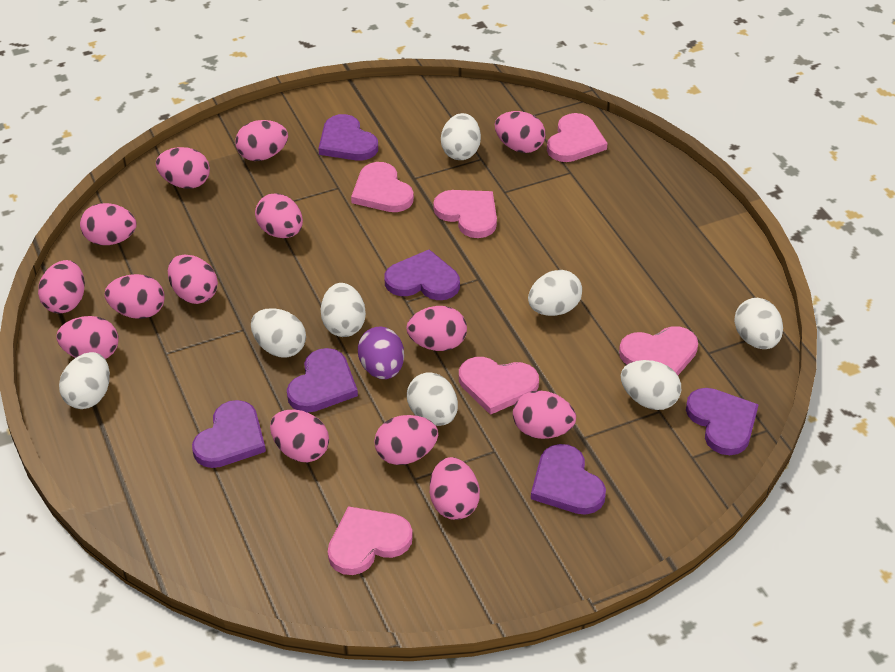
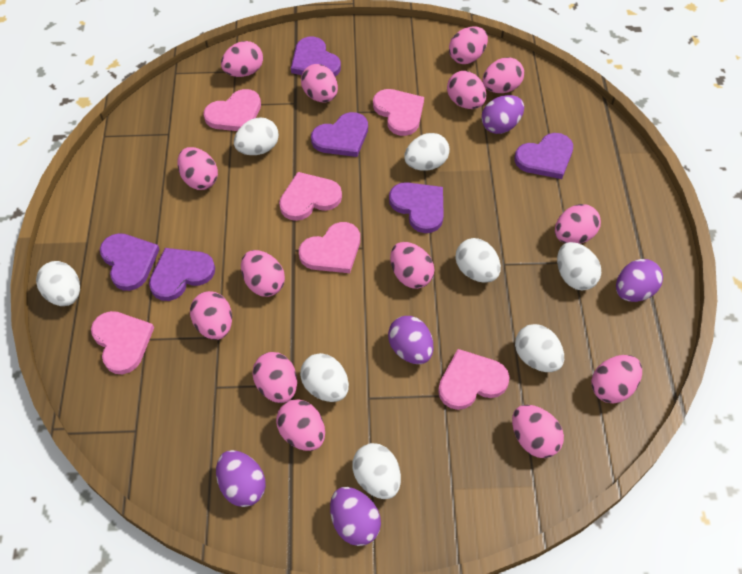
purple egg: 1 -> 5

